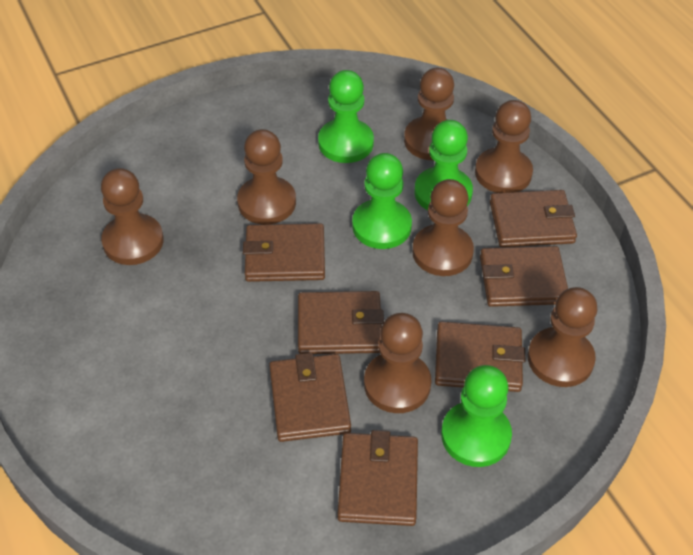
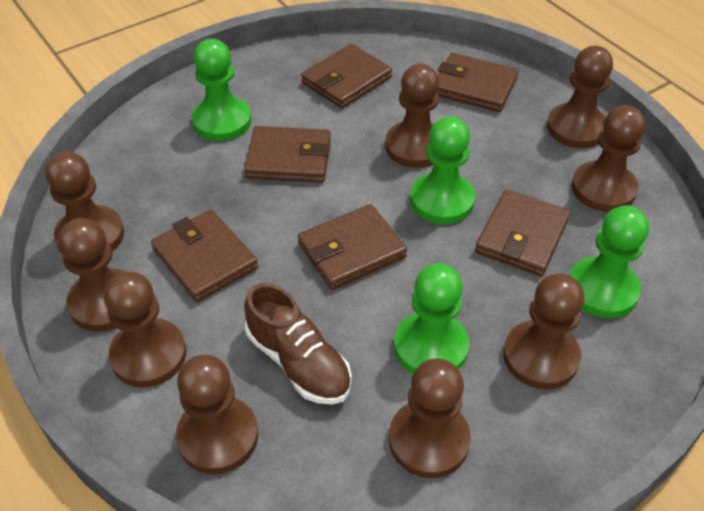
brown pawn: 7 -> 9
brown shoe: 0 -> 1
brown wallet: 7 -> 6

